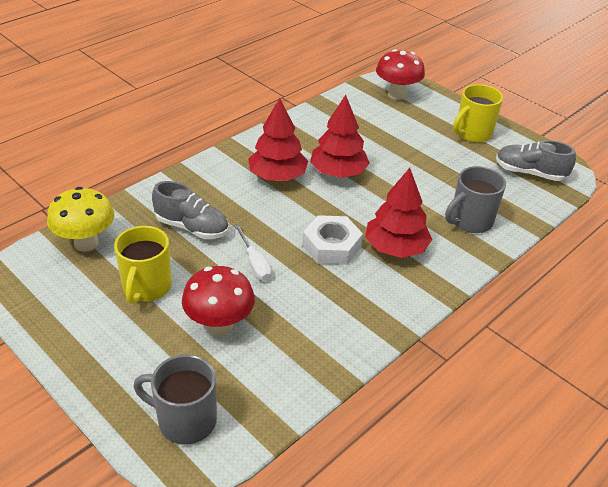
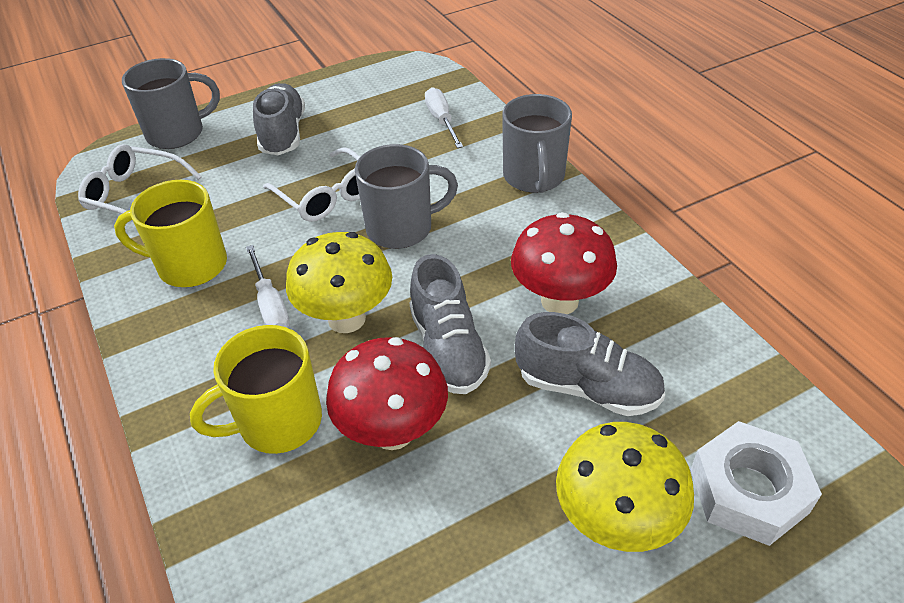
grey mug: 2 -> 3
grey shoe: 2 -> 3
red tree: 3 -> 0
white glasses: 0 -> 2
white screwdriver: 1 -> 2
yellow mushroom: 1 -> 2

